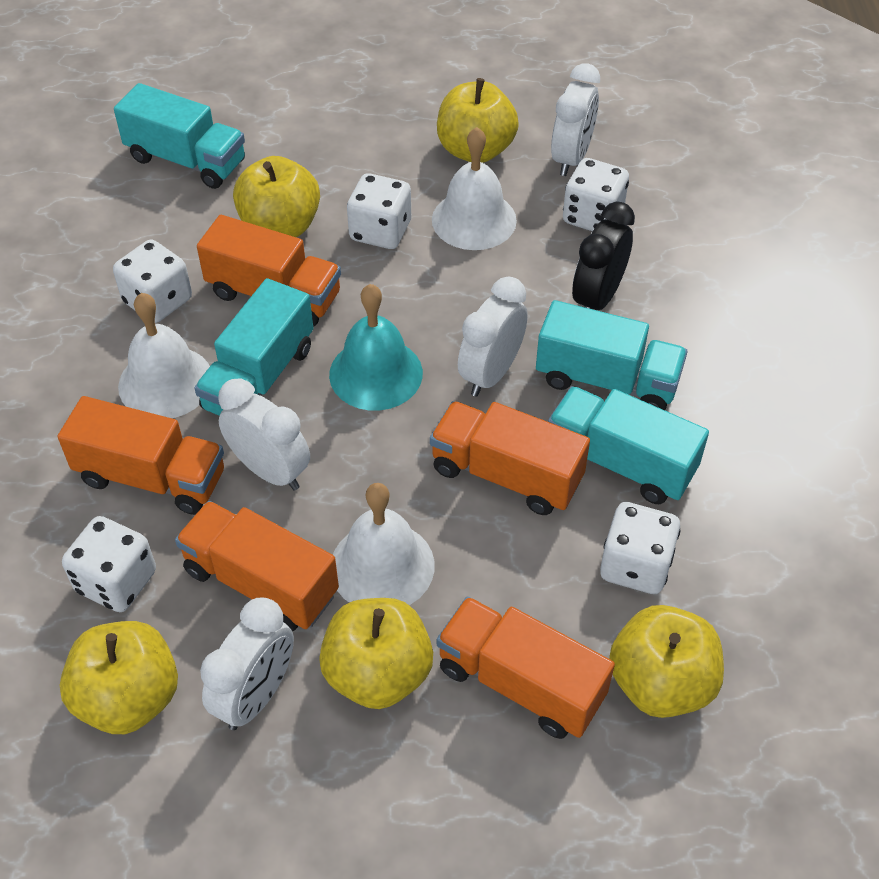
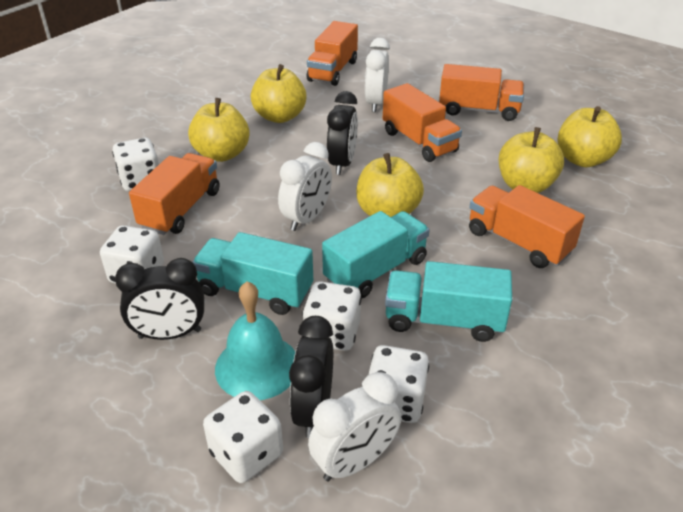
black clock: 1 -> 3
turquoise truck: 4 -> 3
white bell: 3 -> 0
white clock: 4 -> 3

